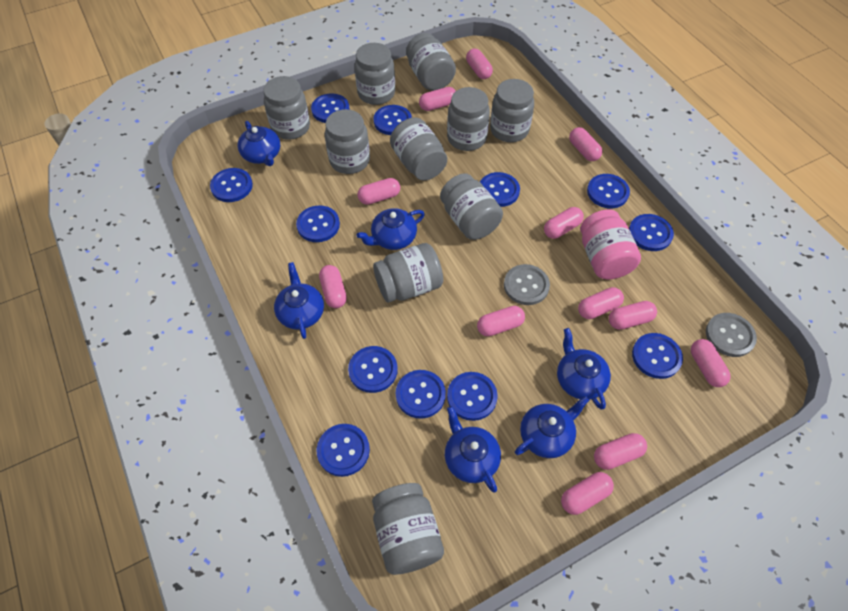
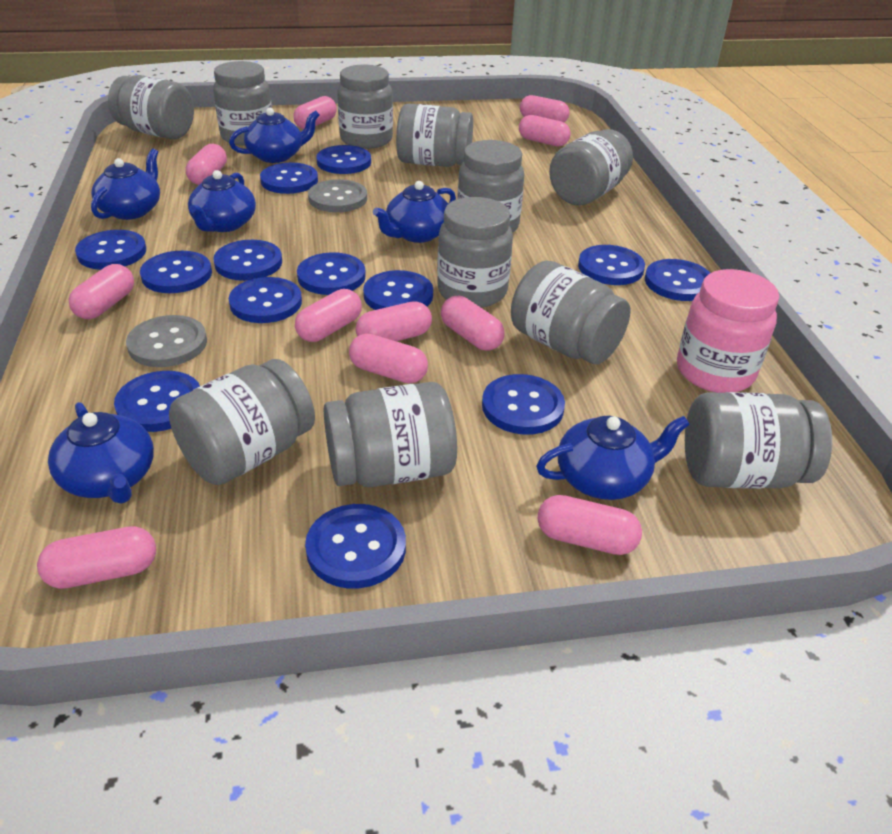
blue button: 12 -> 13
grey jar: 10 -> 11
pink capsule: 12 -> 11

